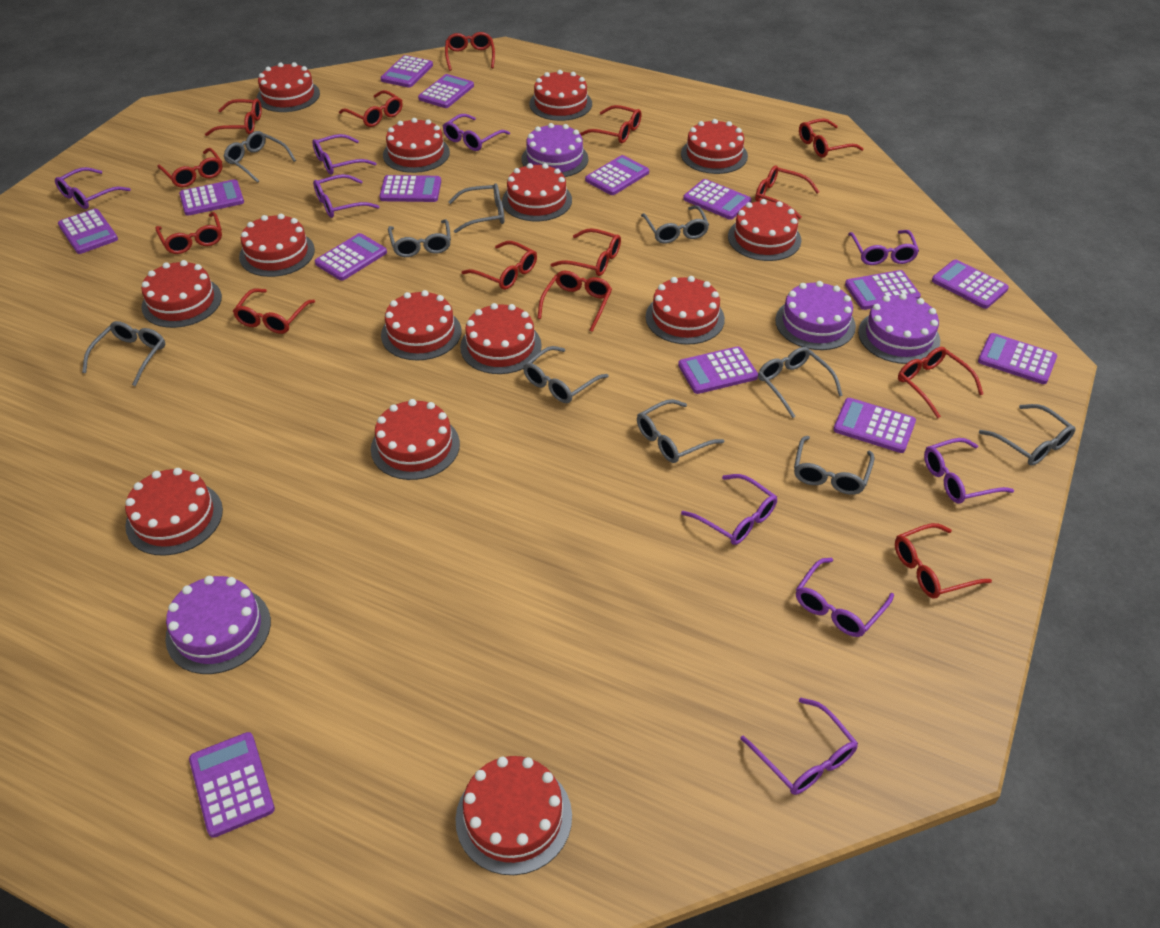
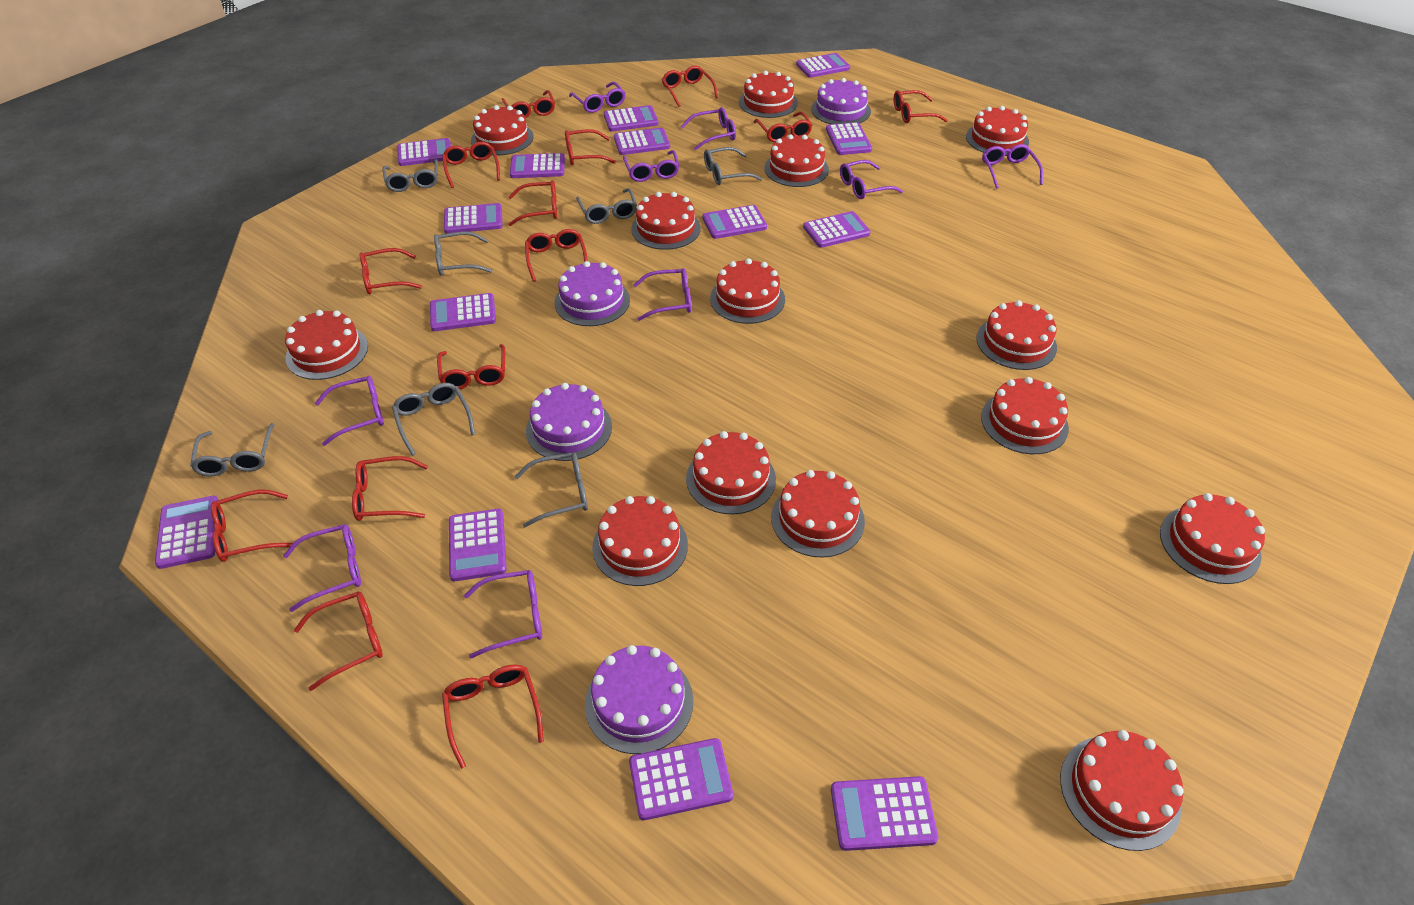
grey glasses: 10 -> 7

